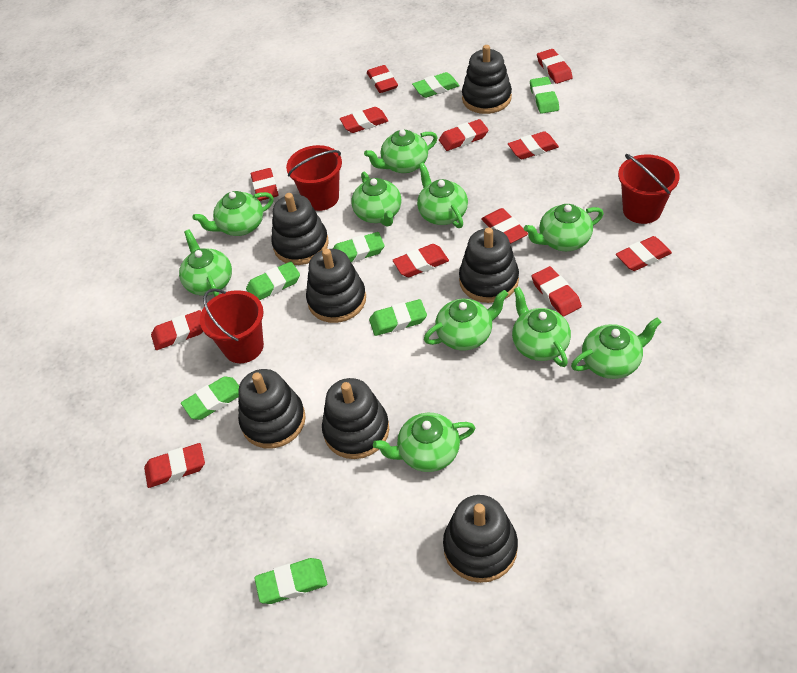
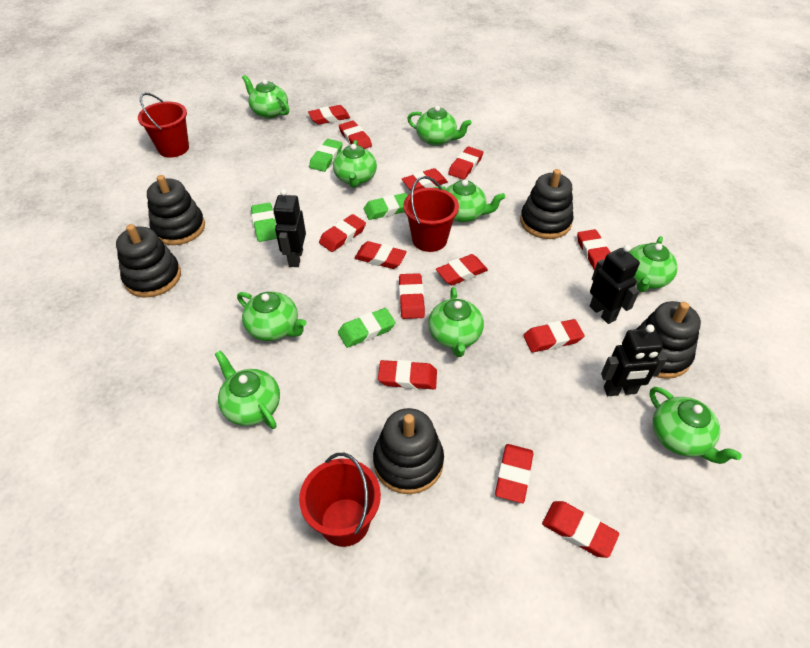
black robot: 0 -> 3
black stacking toy: 7 -> 5
green eraser: 7 -> 4
green teapot: 10 -> 9
red eraser: 12 -> 13

